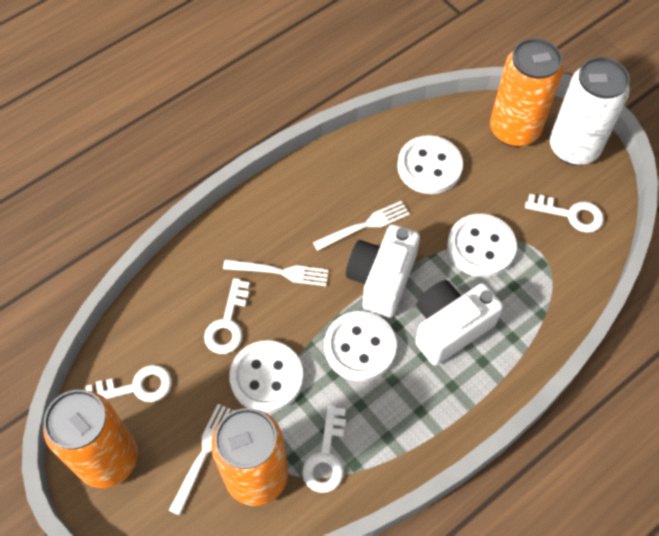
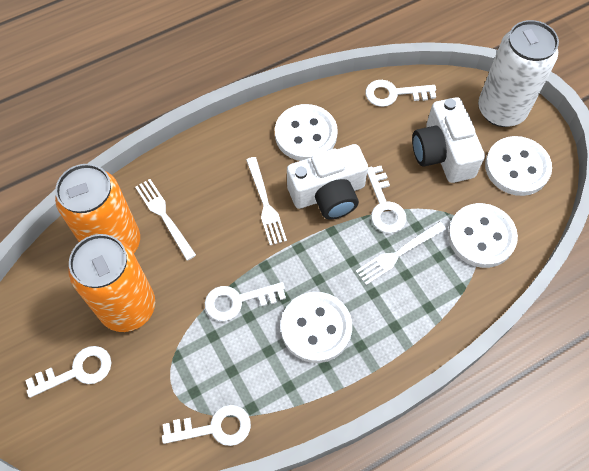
orange can: 3 -> 2
white key: 4 -> 5

